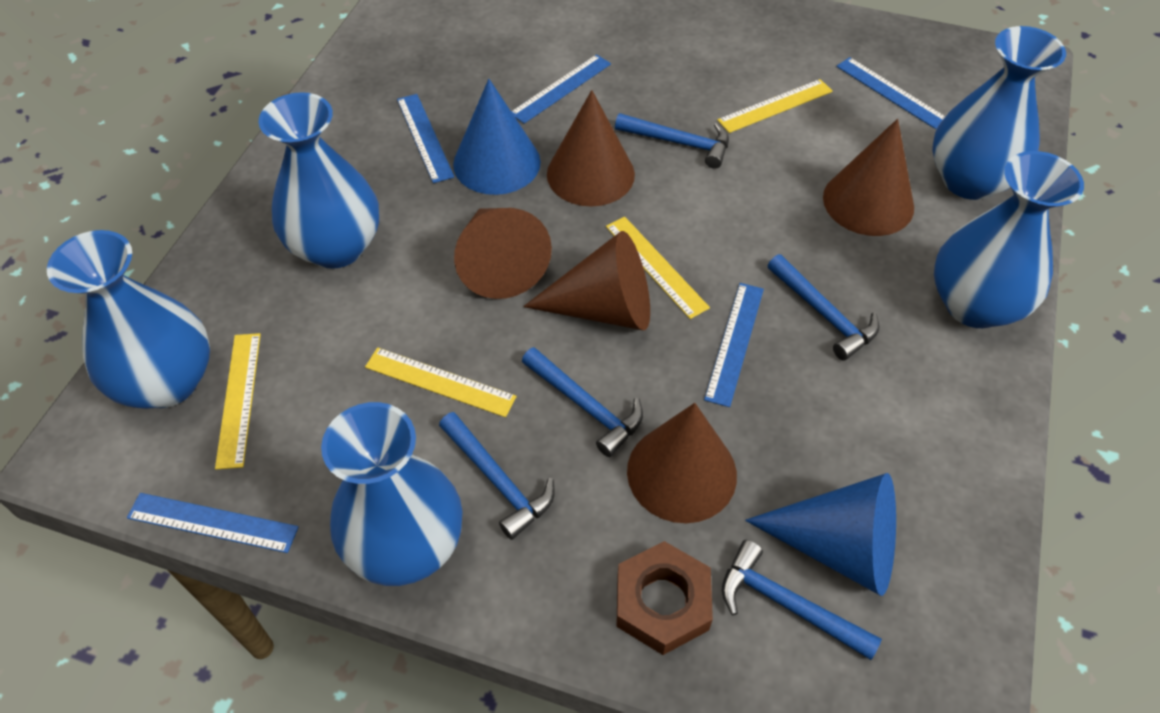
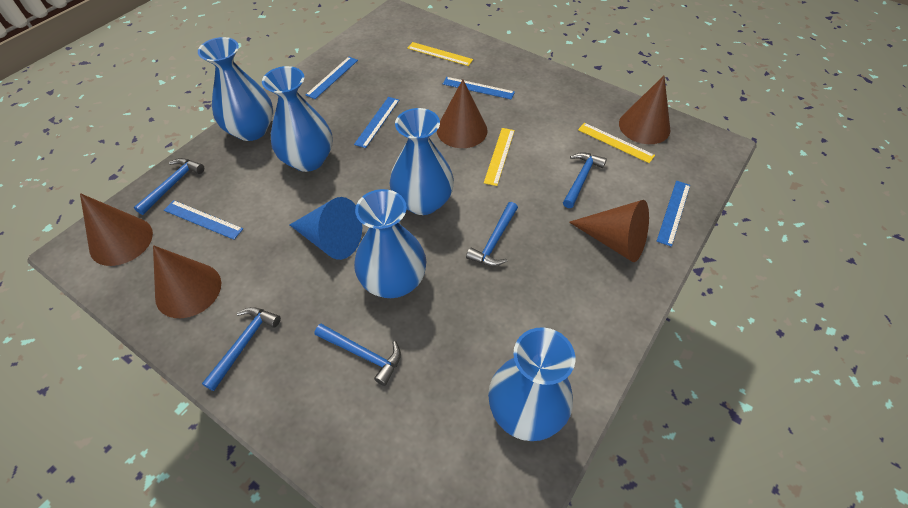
blue cone: 2 -> 1
brown nut: 1 -> 0
yellow ruler: 4 -> 3

